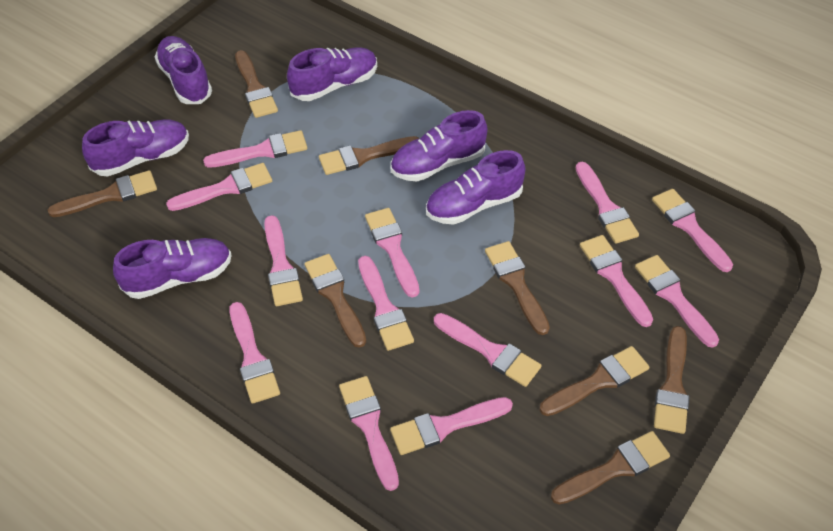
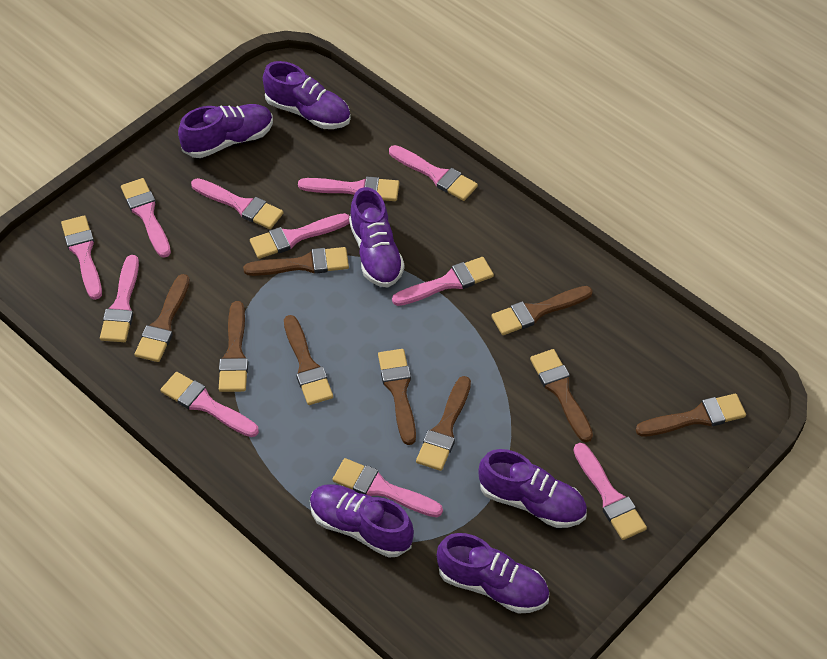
brown brush: 8 -> 9
pink brush: 13 -> 11

